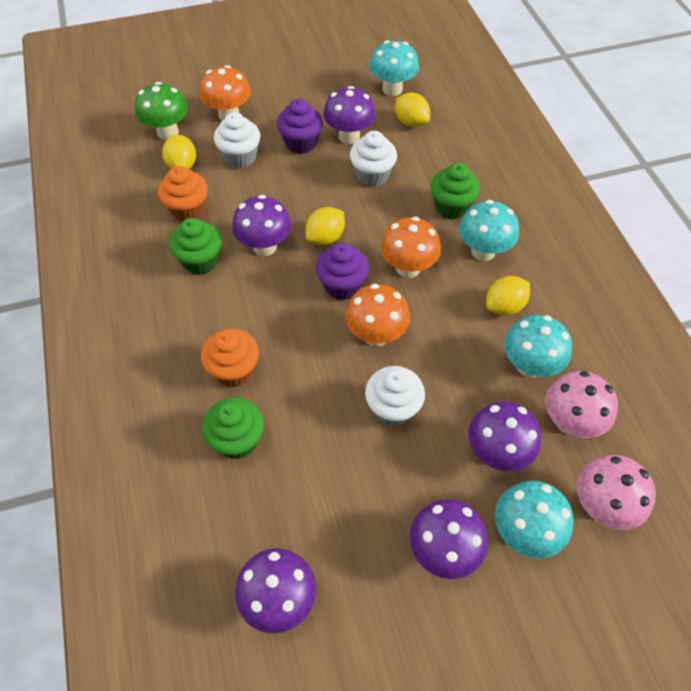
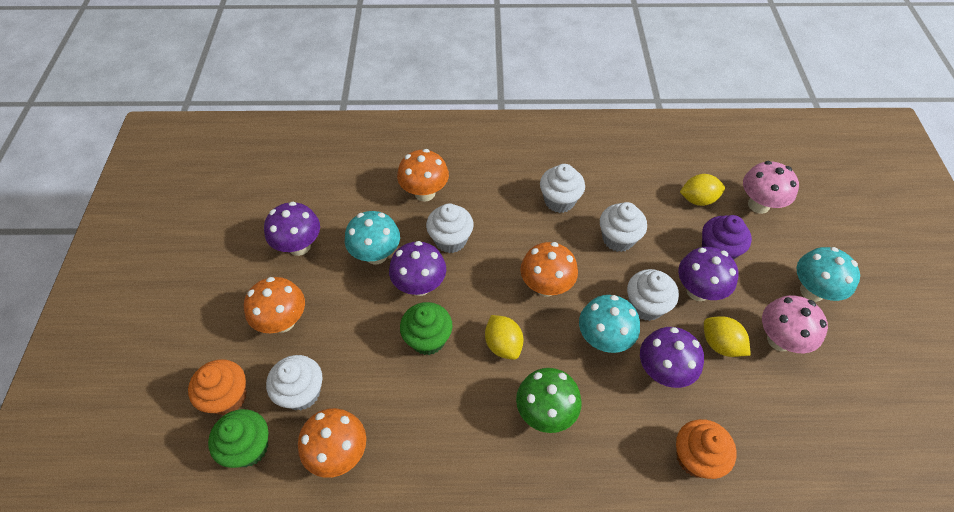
green cupcake: 3 -> 2
orange mushroom: 3 -> 4
purple cupcake: 2 -> 1
purple mushroom: 5 -> 4
turquoise mushroom: 4 -> 3
white cupcake: 3 -> 5
yellow lemon: 4 -> 3

